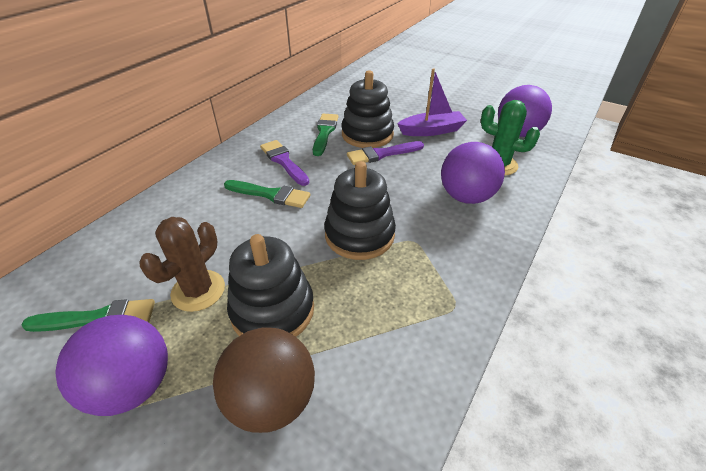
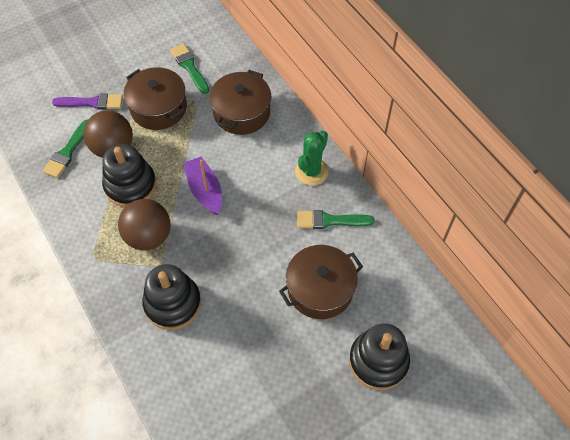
brown ball: 1 -> 2
brown cactus: 1 -> 0
brown pot: 0 -> 3
purple ball: 3 -> 0
purple brush: 2 -> 1

